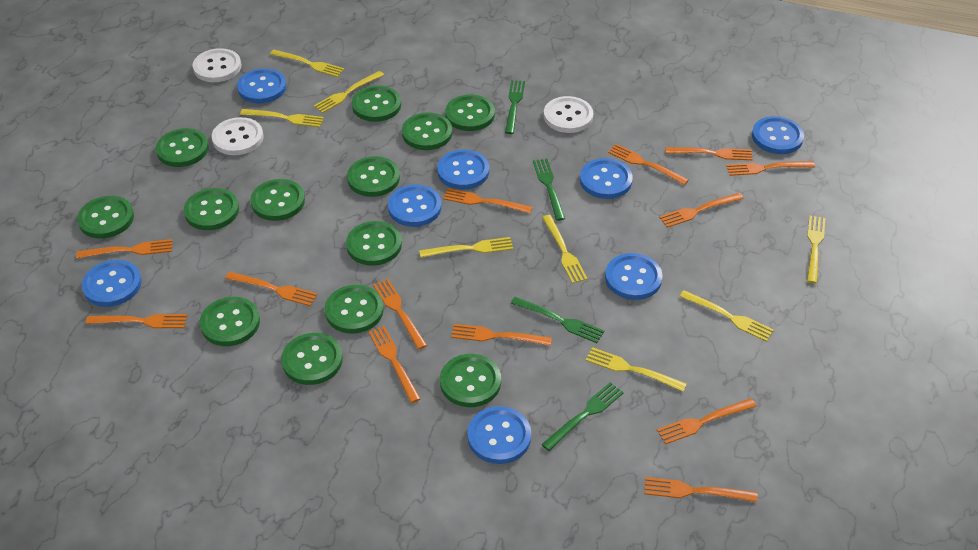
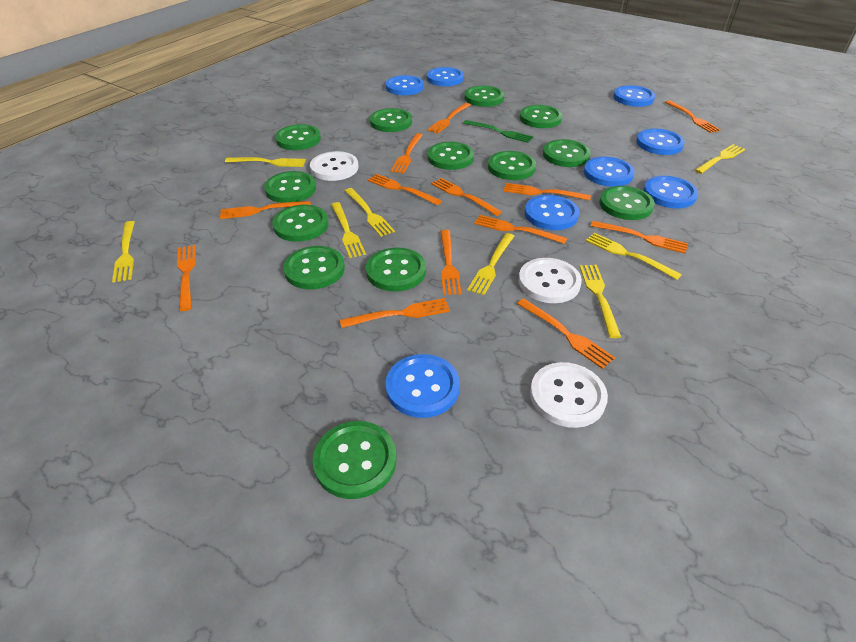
green fork: 4 -> 1

